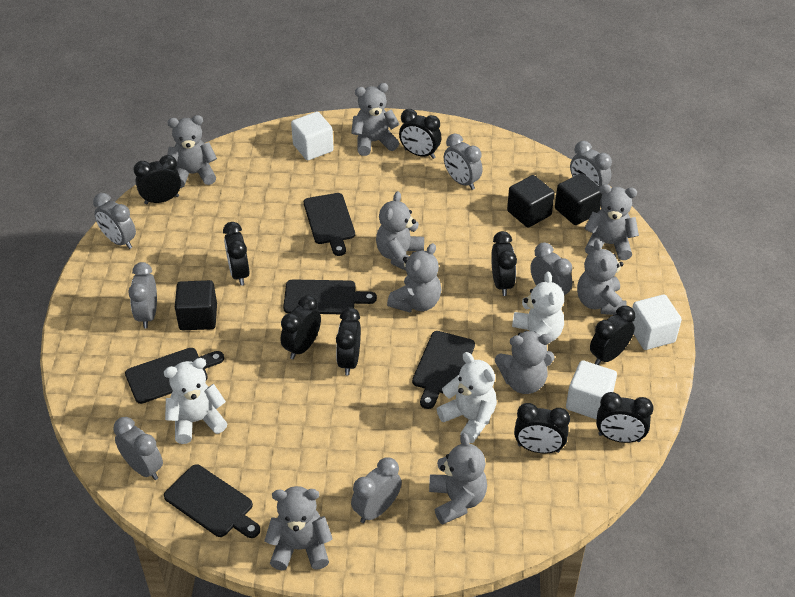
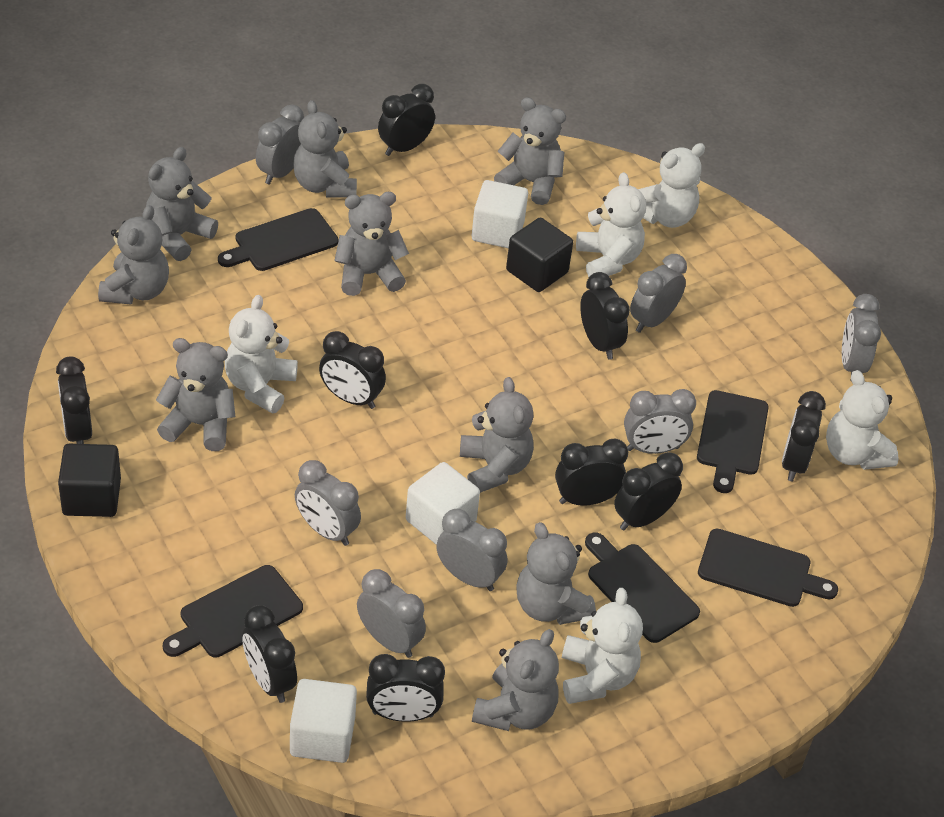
black cube: 3 -> 2
white teddy bear: 3 -> 5

